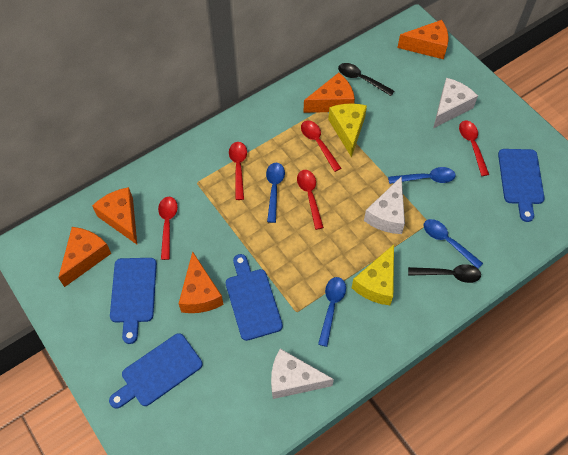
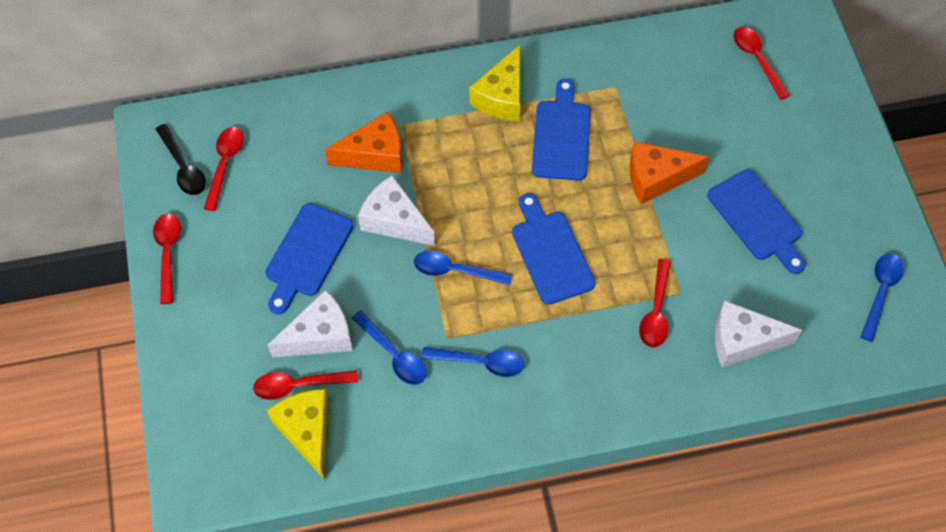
black spoon: 2 -> 1
orange cheese: 5 -> 2

